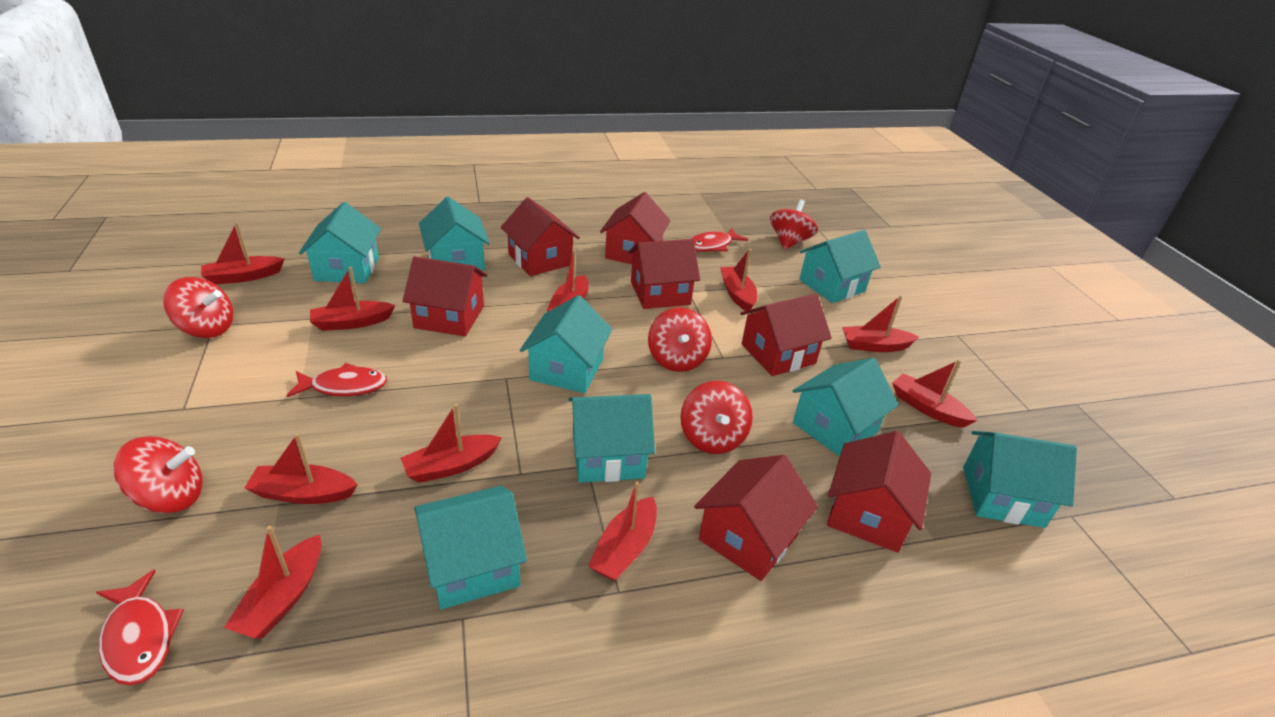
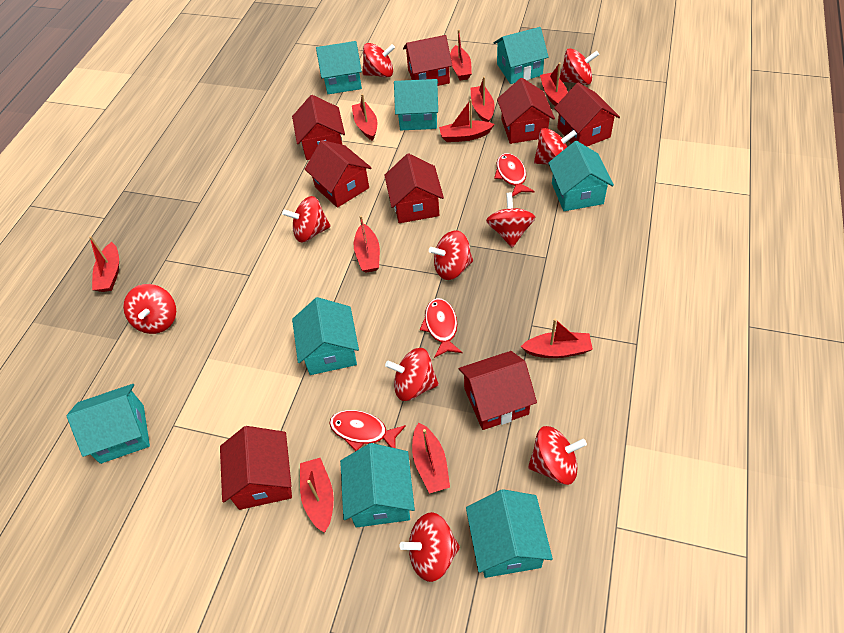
red house: 7 -> 8
red spinning top: 5 -> 10

